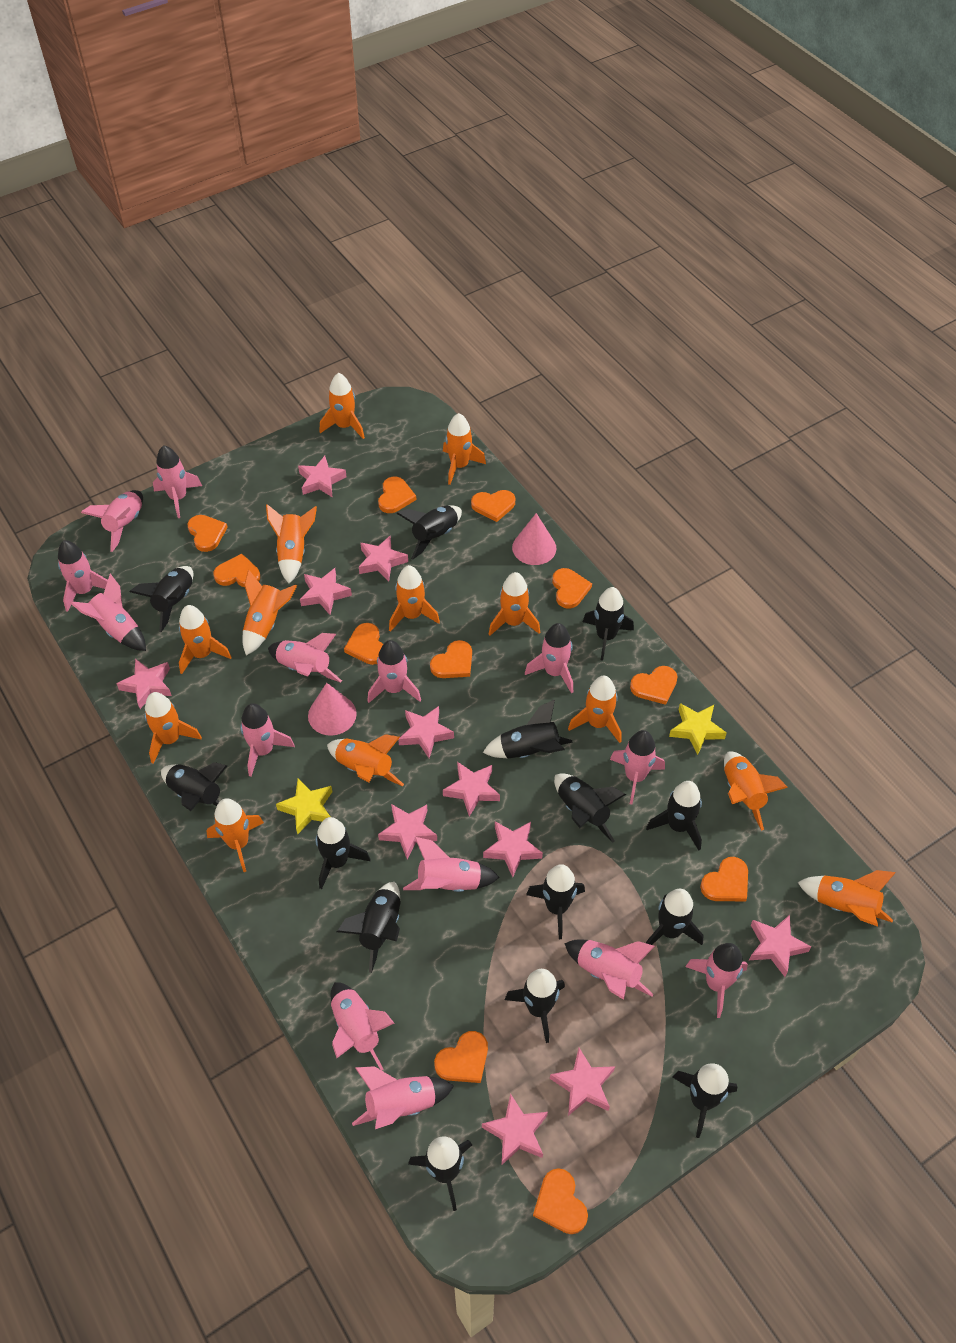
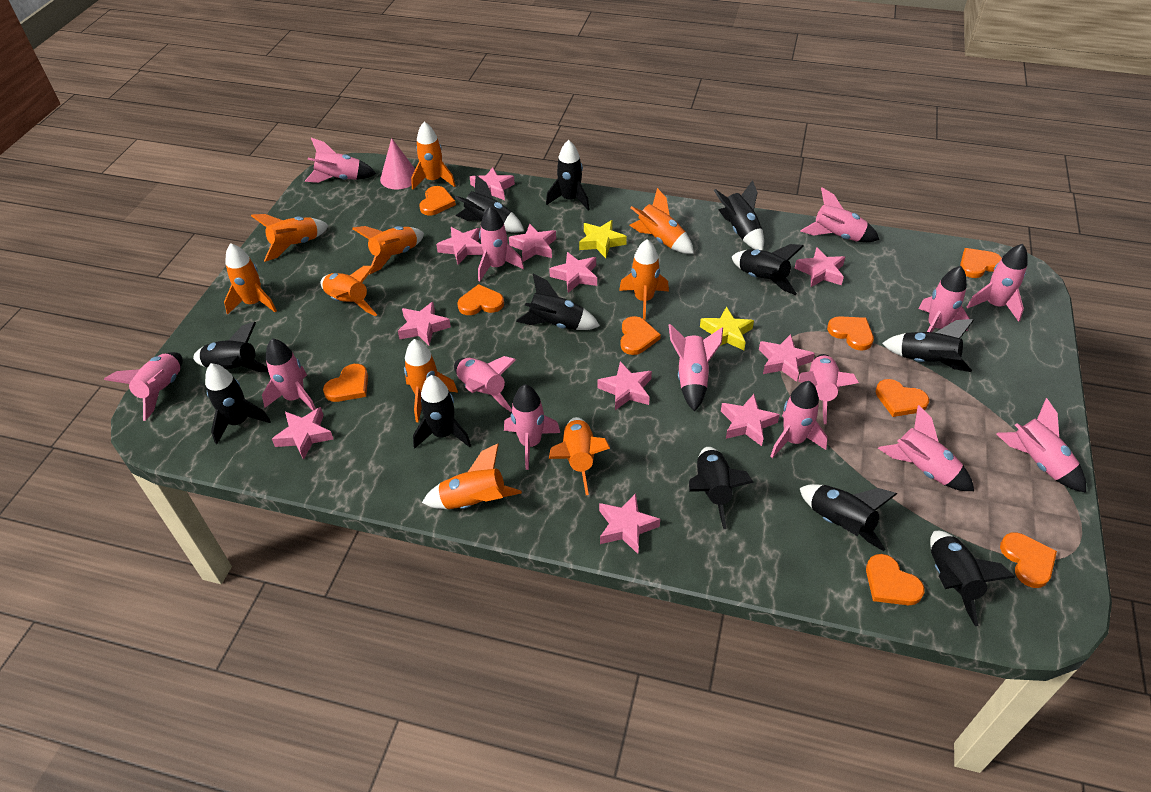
black rocket: 14 -> 12
orange heart: 11 -> 9
orange rocket: 13 -> 10
pink cone: 2 -> 1

